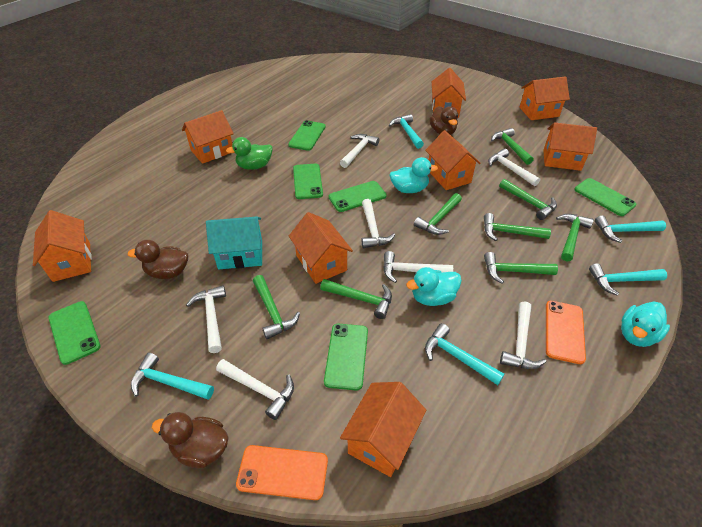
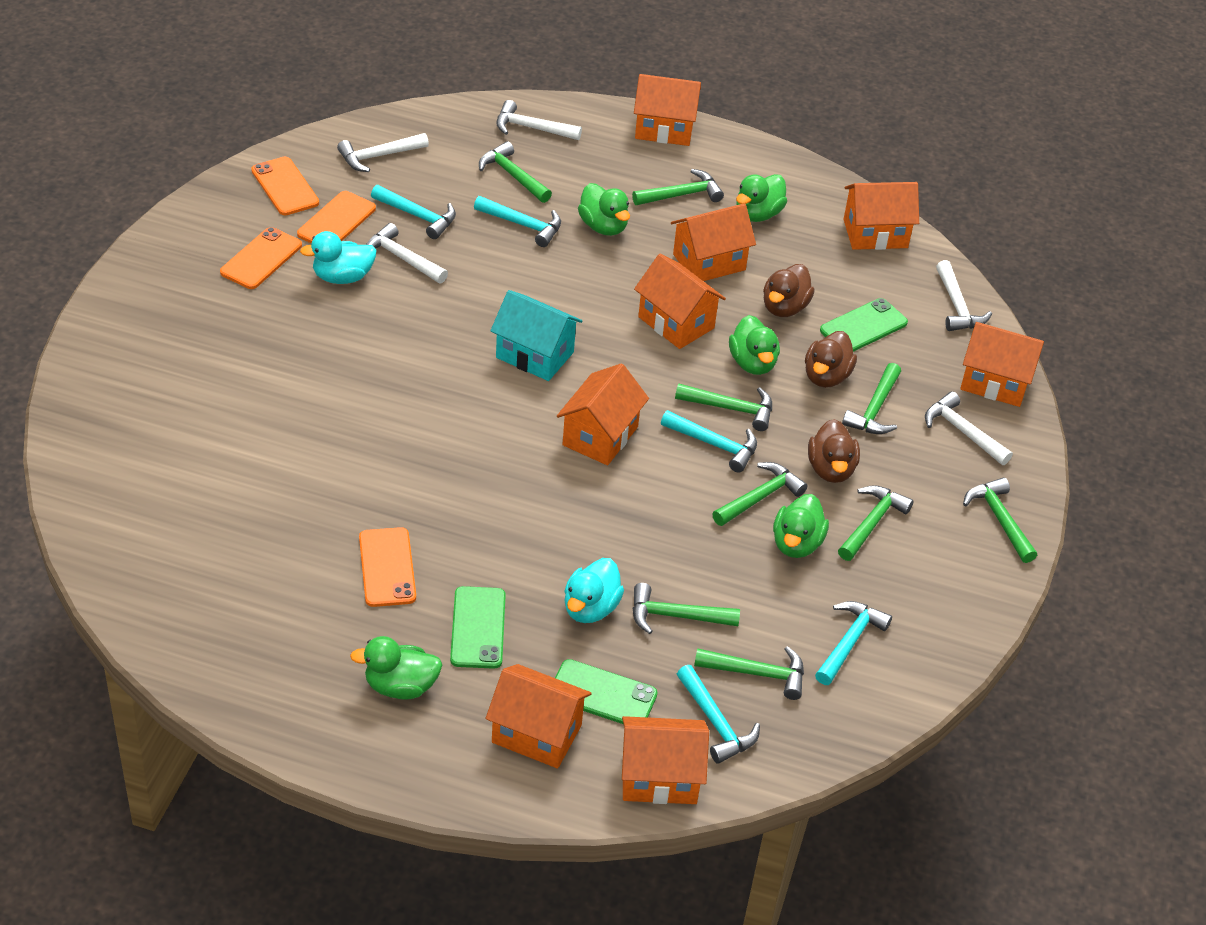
green duck: 1 -> 5
green hammer: 8 -> 9
green phone: 6 -> 3
orange phone: 2 -> 4
turquoise duck: 3 -> 2
white hammer: 7 -> 5

